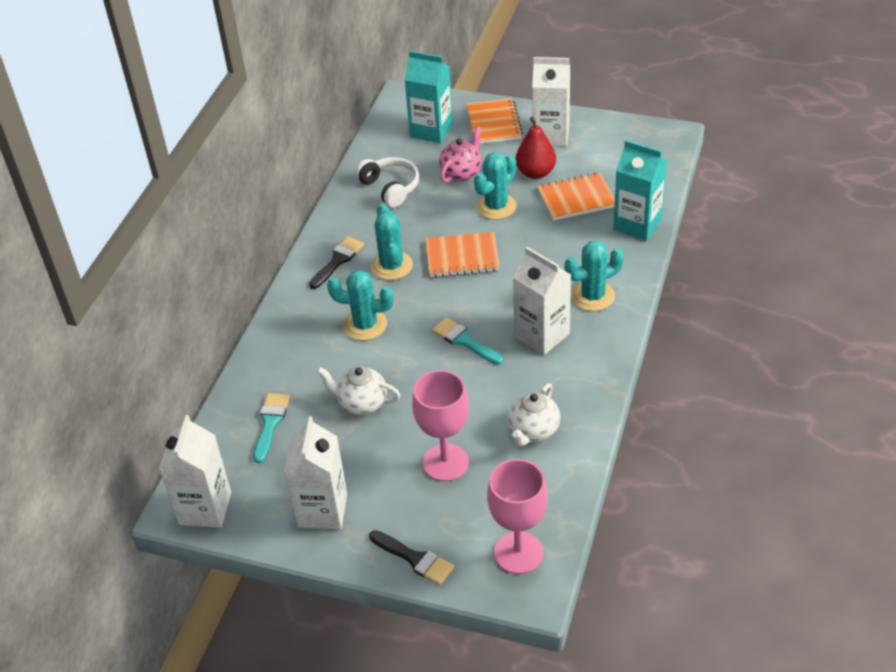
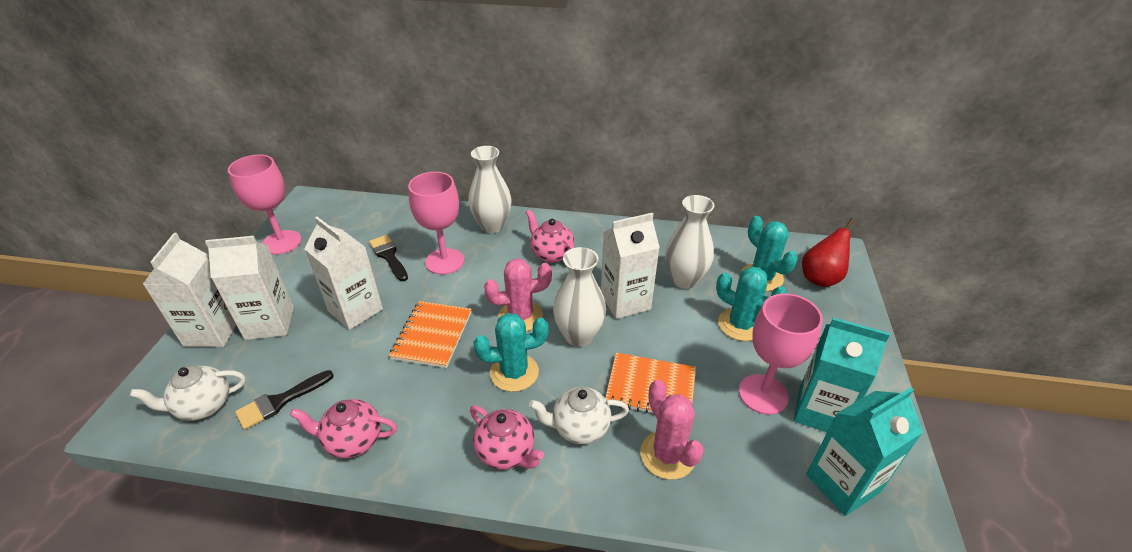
orange notebook: 3 -> 2
pink cactus: 0 -> 2
pink goblet: 2 -> 3
pink teapot: 1 -> 3
turquoise brush: 2 -> 0
turquoise cactus: 4 -> 3
white headphones: 1 -> 0
white vase: 0 -> 3

